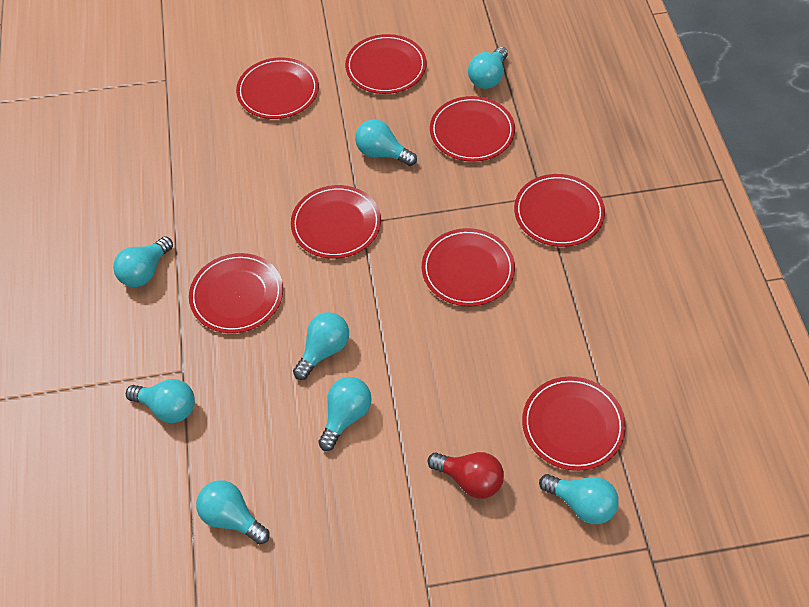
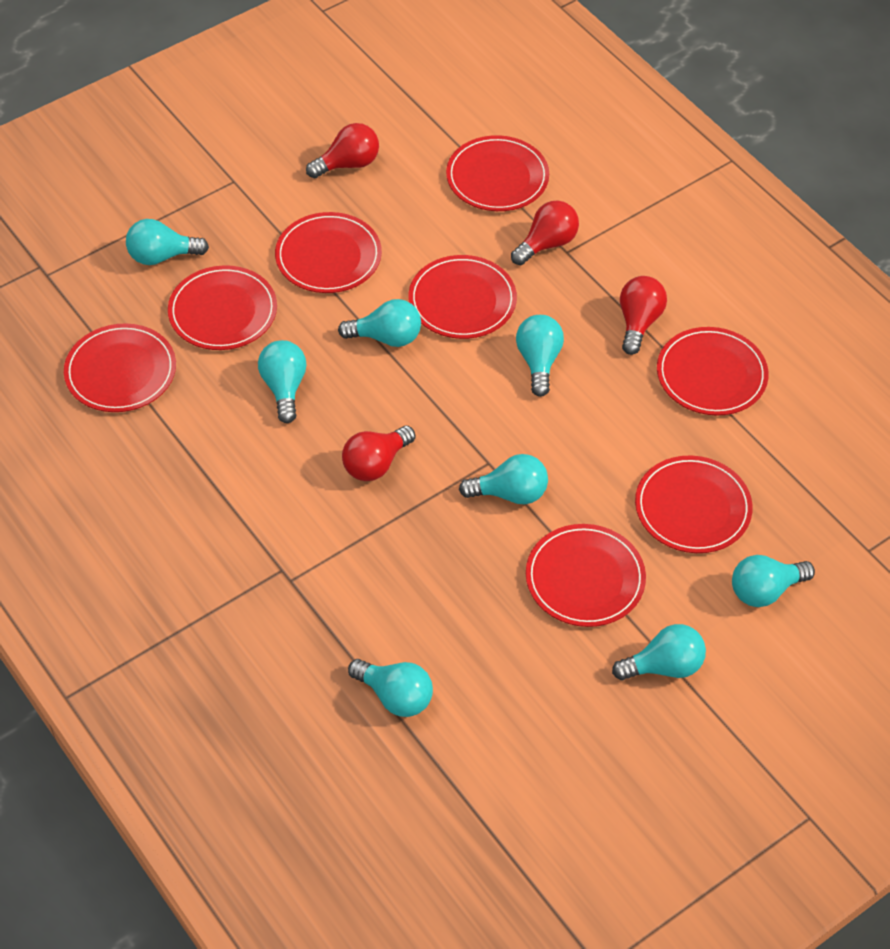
red light bulb: 1 -> 4

